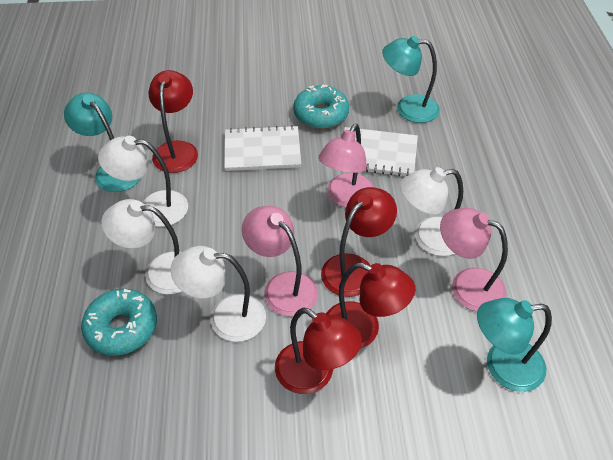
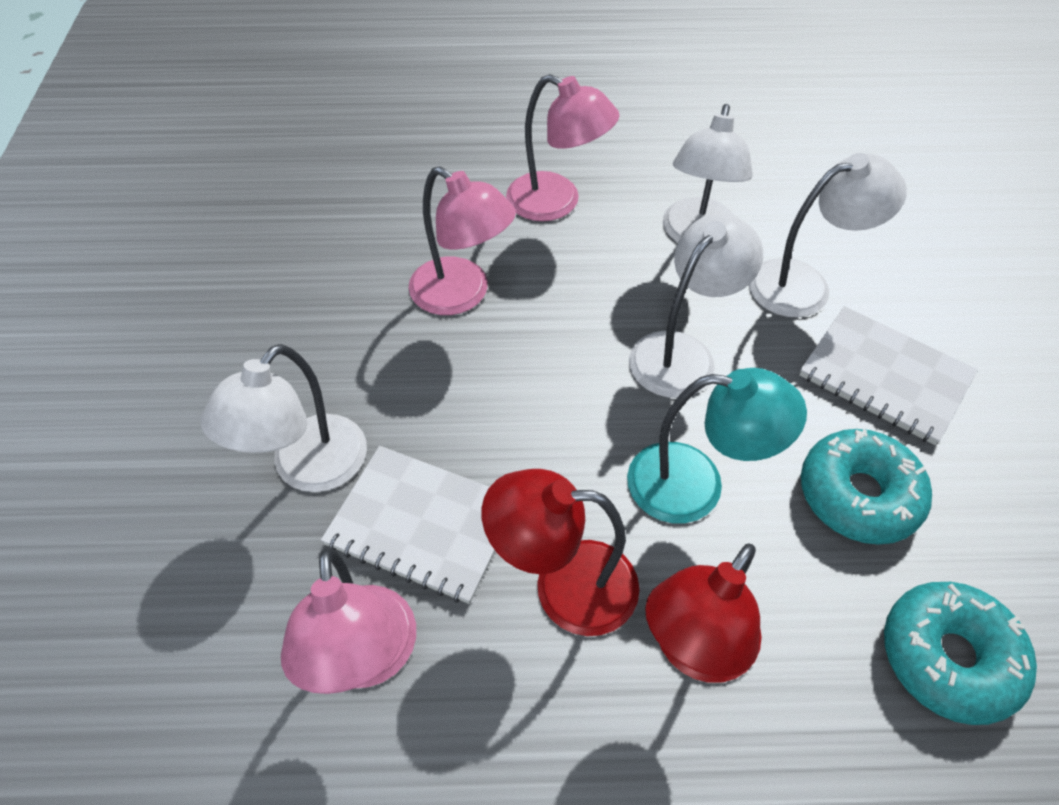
red lamp: 4 -> 2
turquoise lamp: 3 -> 1

